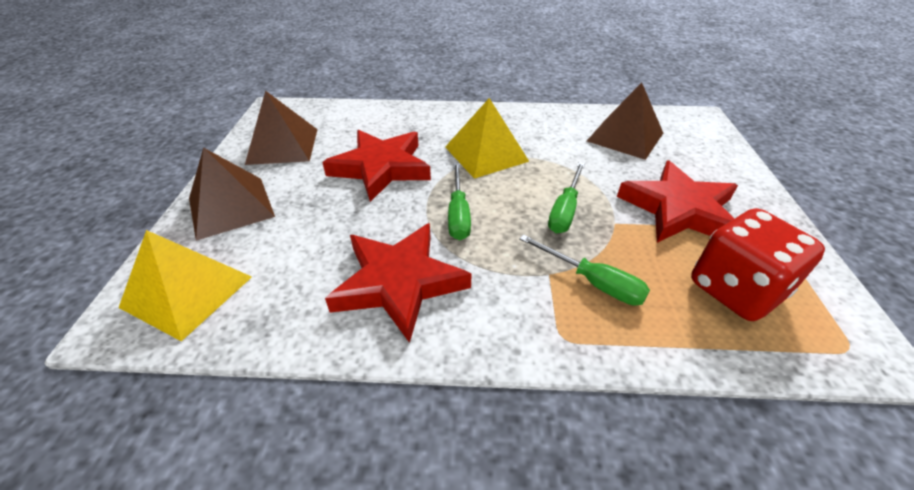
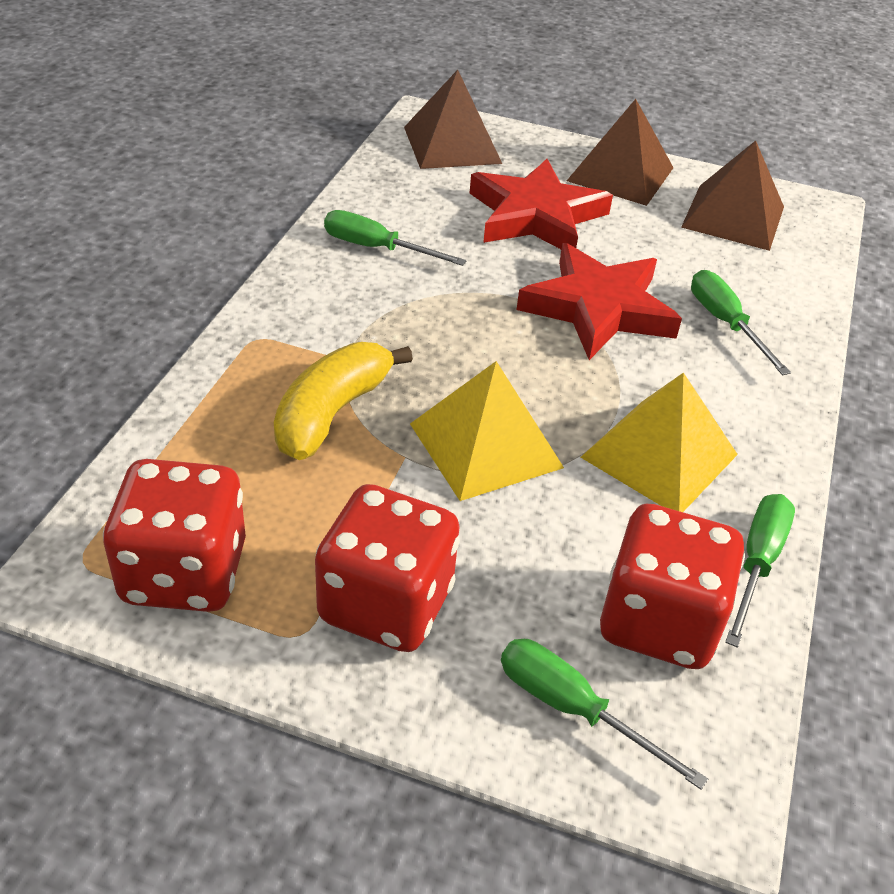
green screwdriver: 3 -> 4
red dice: 1 -> 3
red star: 3 -> 2
yellow banana: 0 -> 1

